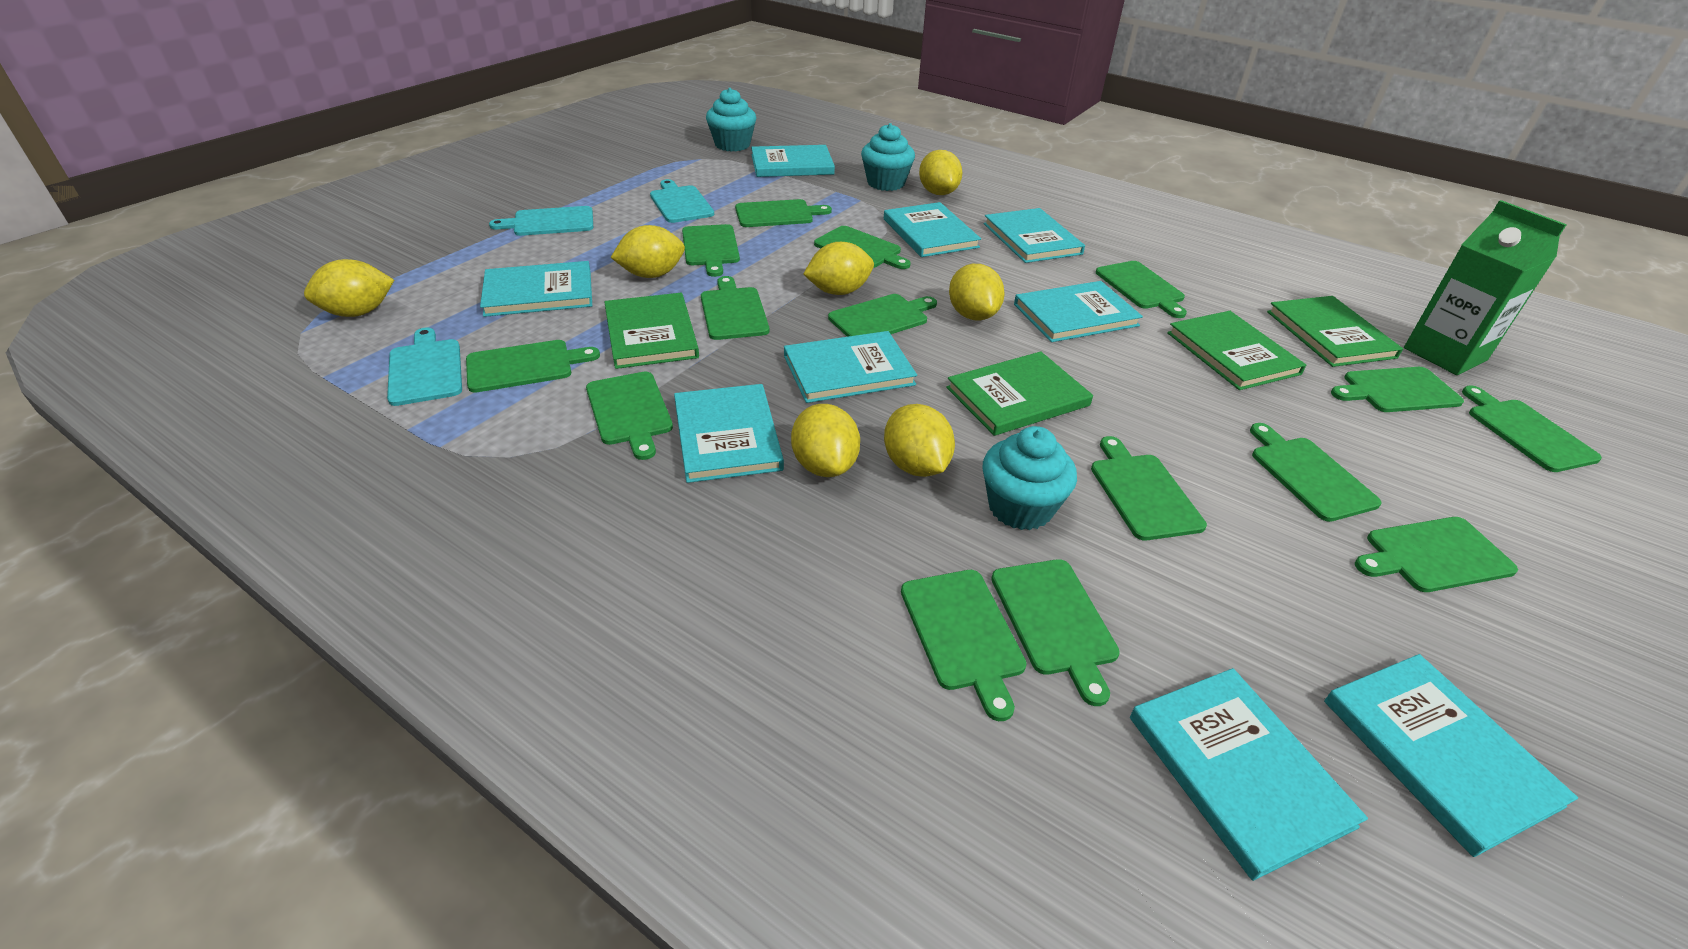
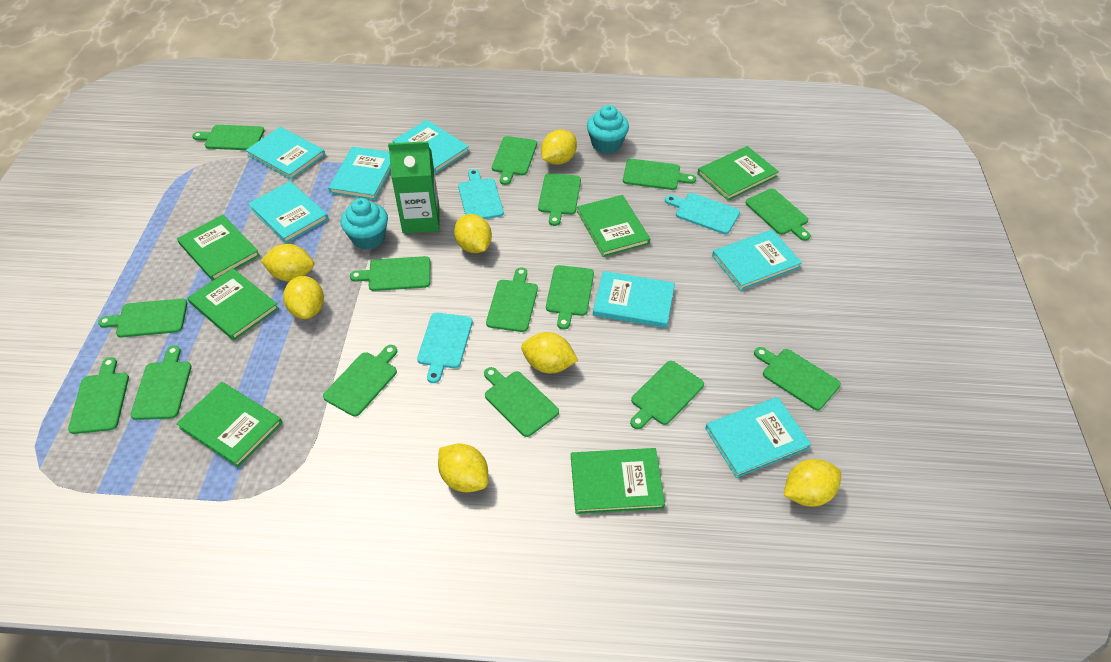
green book: 4 -> 6
turquoise book: 9 -> 7
turquoise cupcake: 3 -> 2

